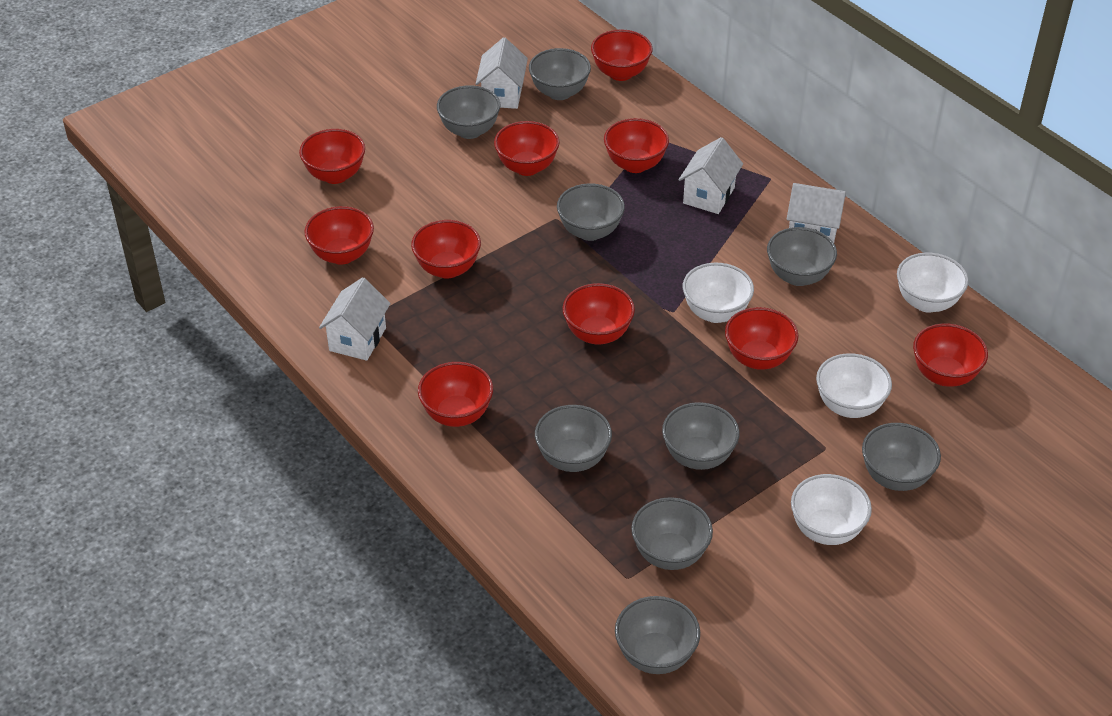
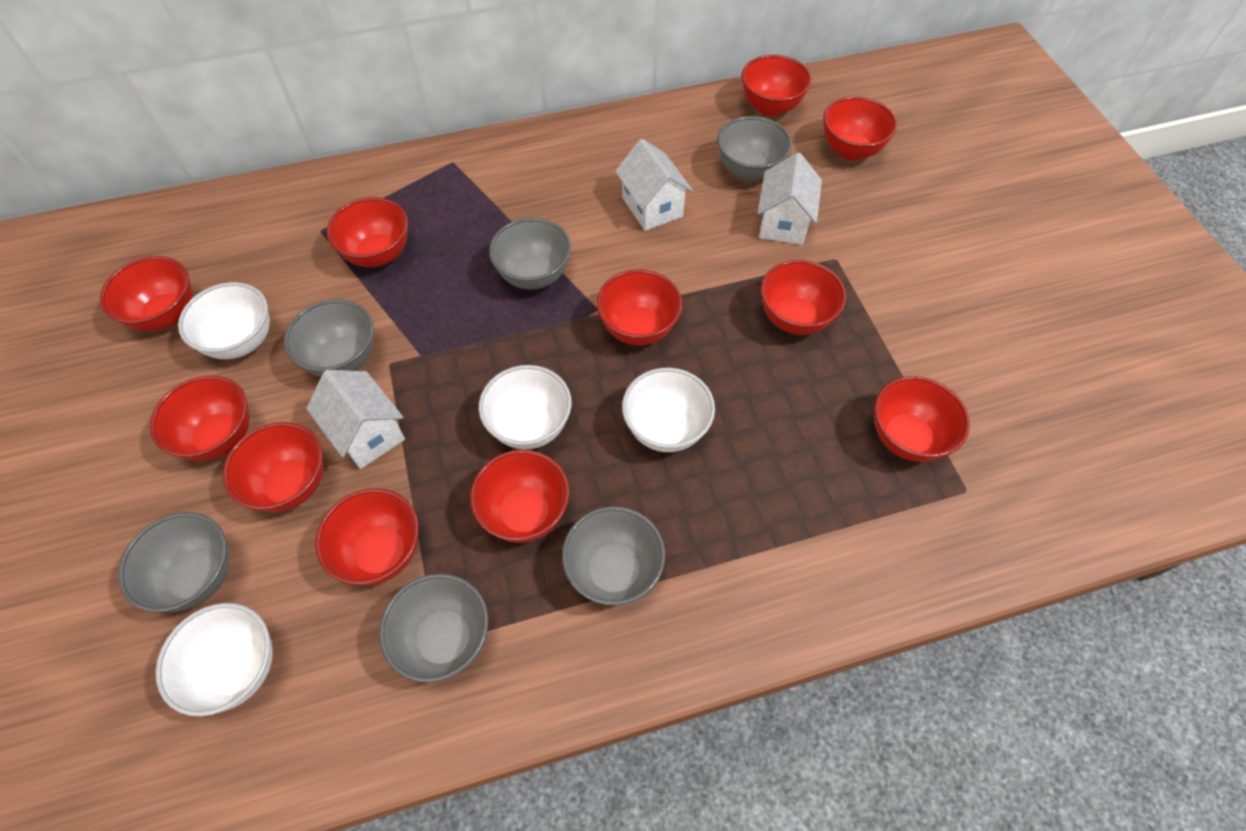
grey bowl: 9 -> 6
red bowl: 10 -> 11
white house: 4 -> 3

